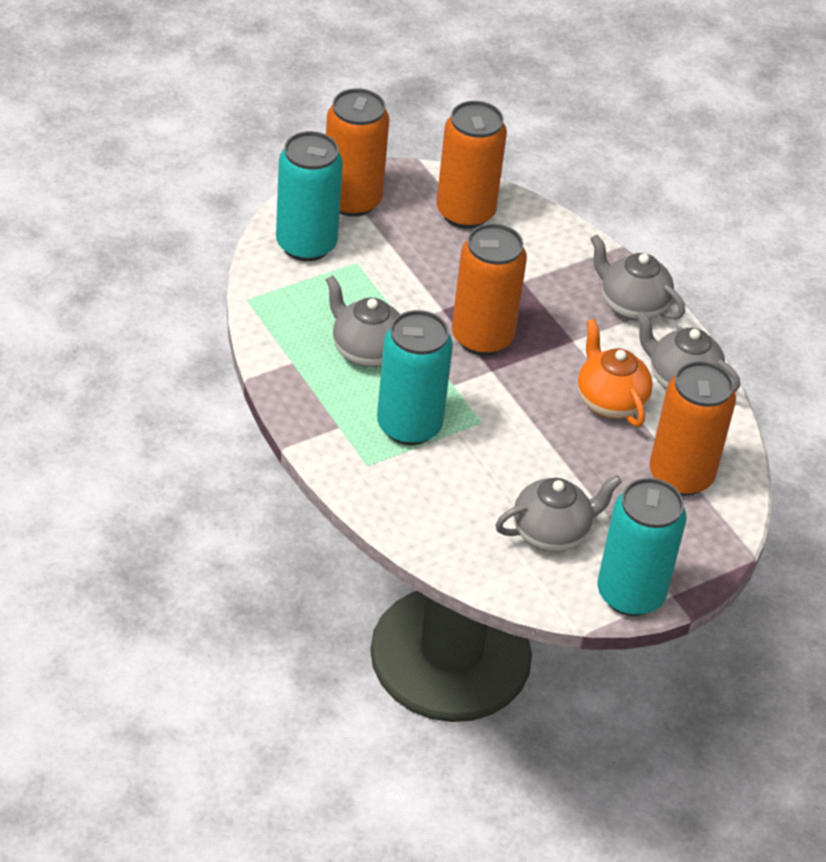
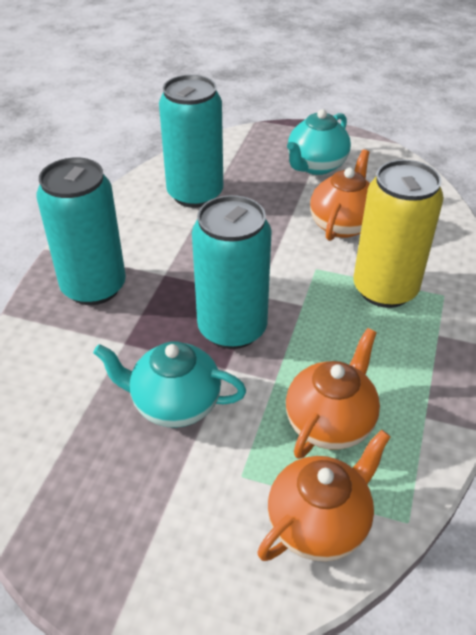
grey teapot: 4 -> 0
orange can: 4 -> 0
orange teapot: 1 -> 3
turquoise teapot: 0 -> 2
yellow can: 0 -> 1

